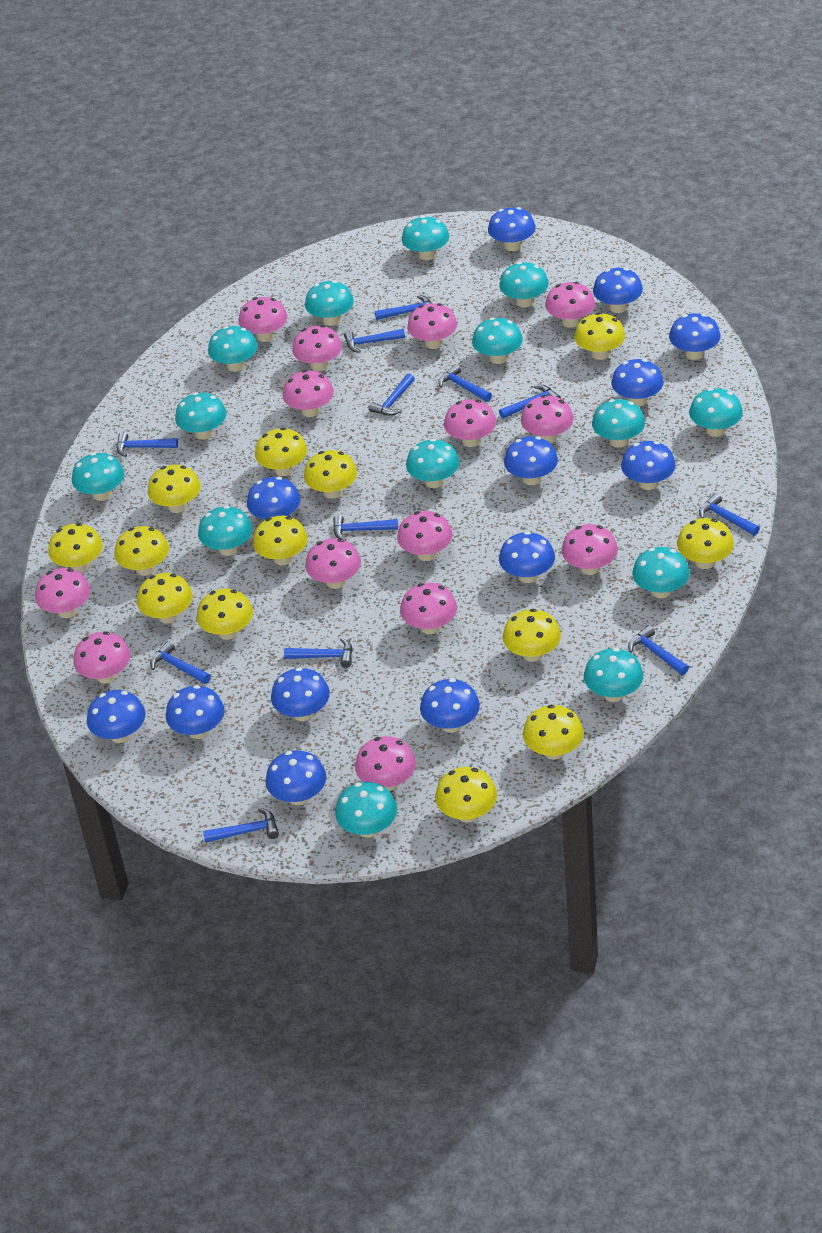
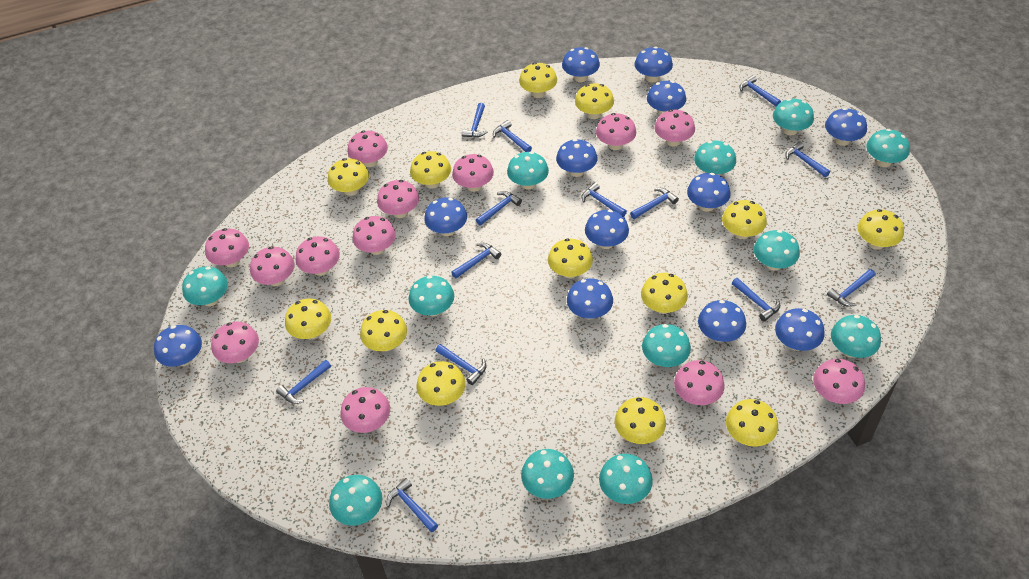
blue hammer: 12 -> 13
blue mushroom: 13 -> 12
pink mushroom: 14 -> 13
turquoise mushroom: 14 -> 12

